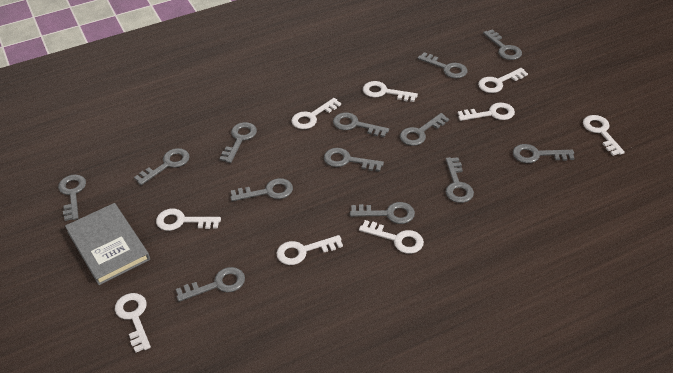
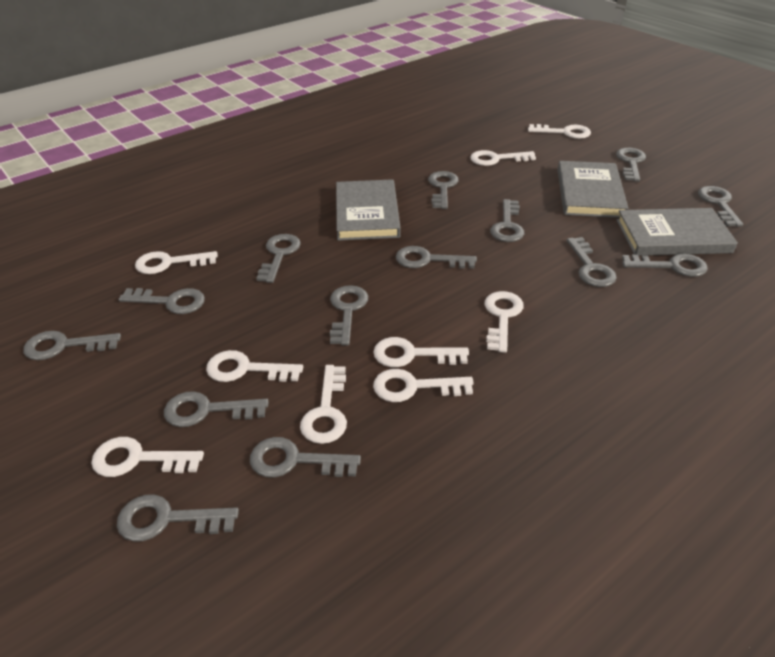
grey book: 1 -> 3
grey key: 13 -> 14

